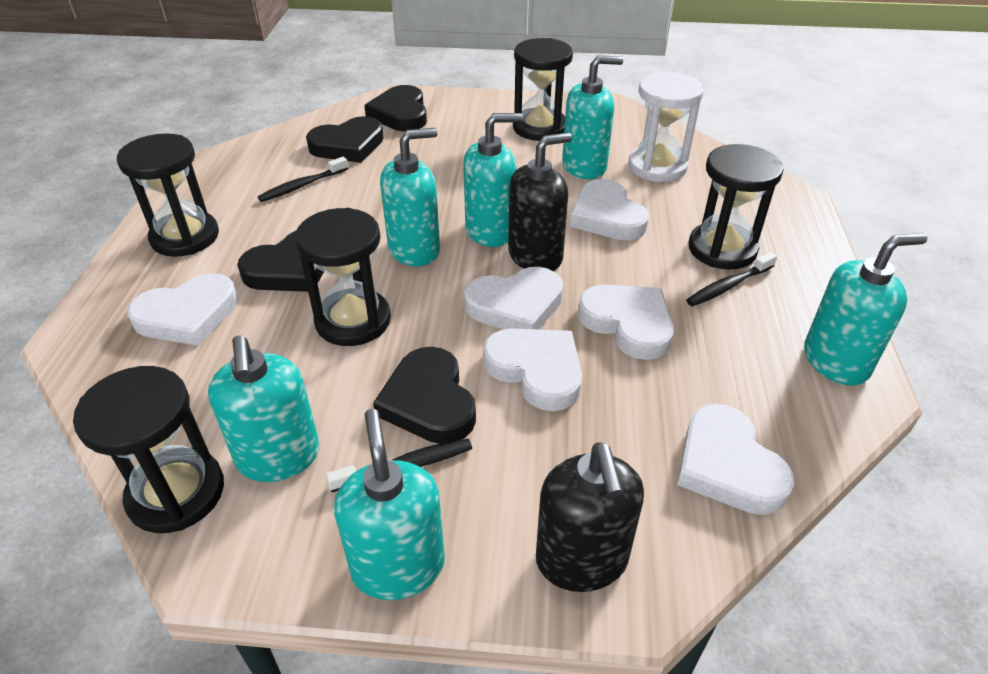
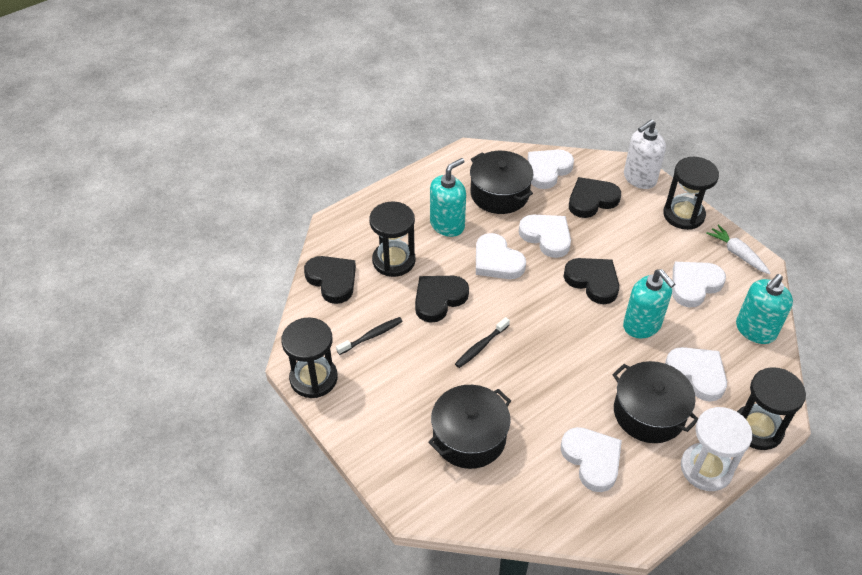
black hourglass: 5 -> 4
black pot: 0 -> 3
black soap dispenser: 2 -> 0
black toothbrush: 3 -> 2
turquoise soap dispenser: 6 -> 3
white carrot: 0 -> 1
white soap dispenser: 0 -> 1

